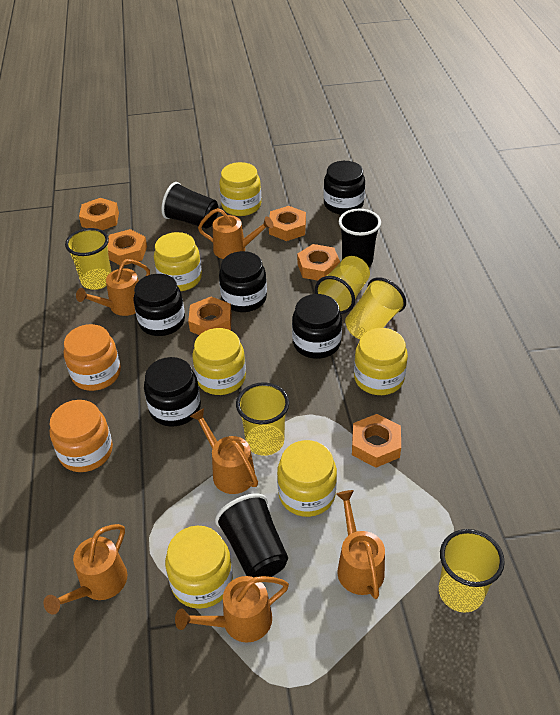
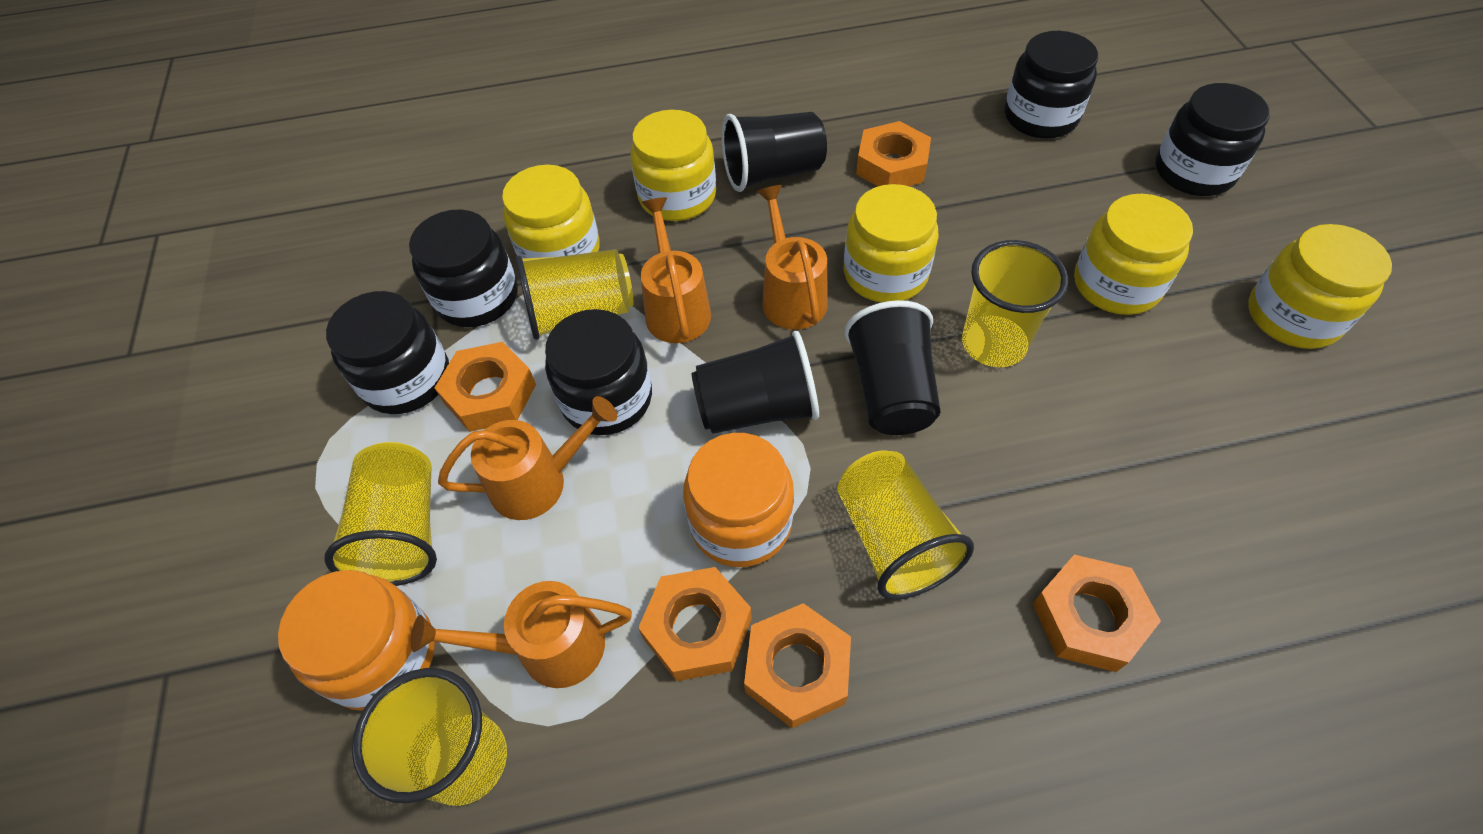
orange nut: 6 -> 5
orange watering can: 6 -> 4
yellow jar: 6 -> 5

